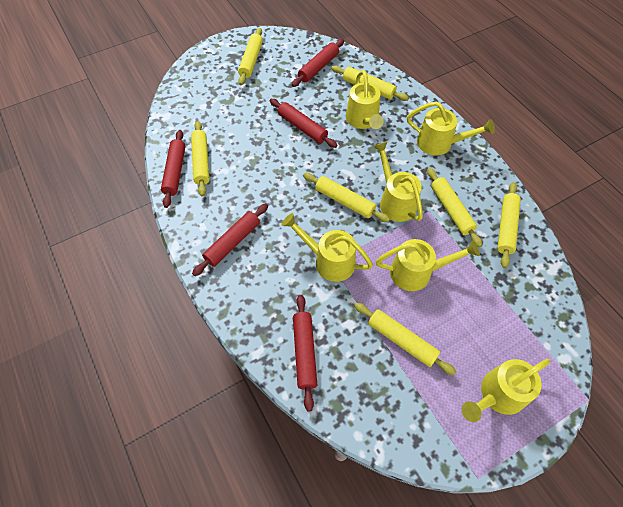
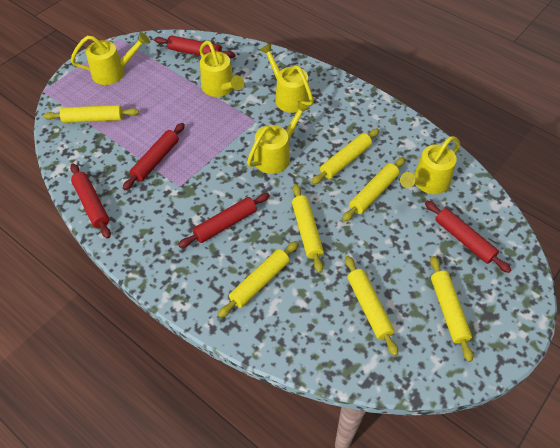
yellow watering can: 6 -> 5

